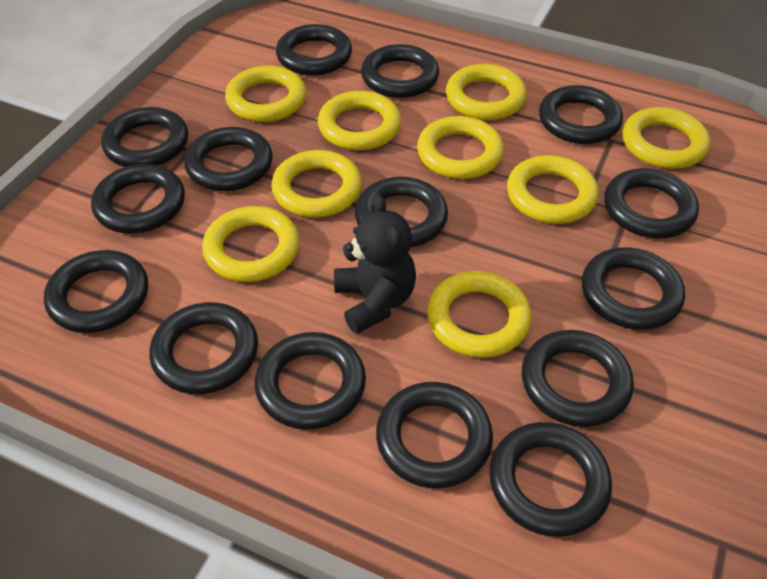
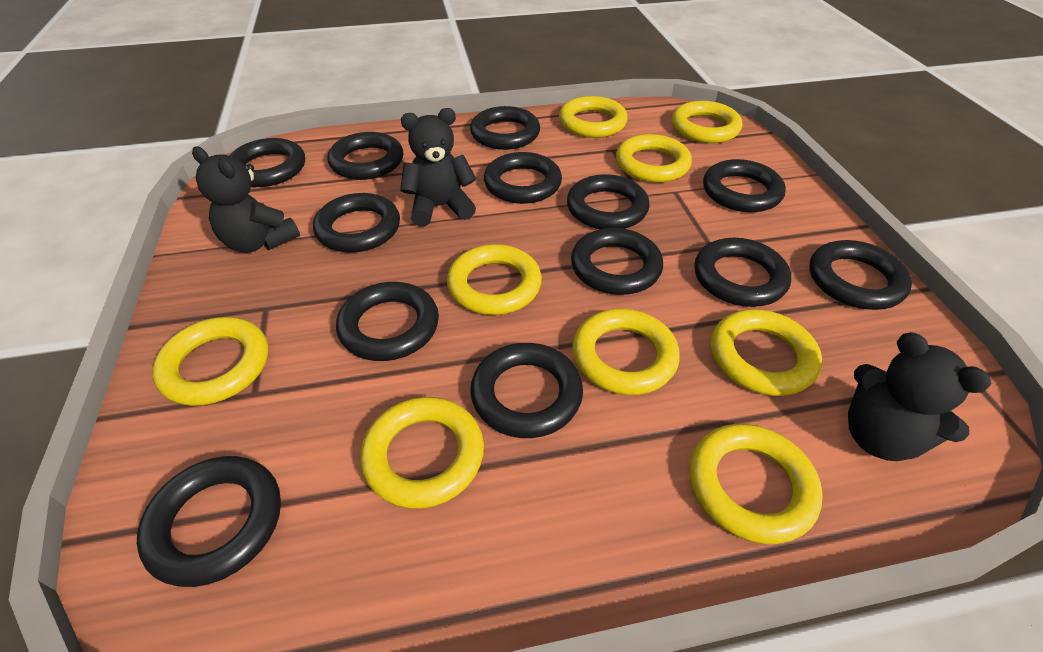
black ring: 15 -> 13
black teddy bear: 1 -> 3

